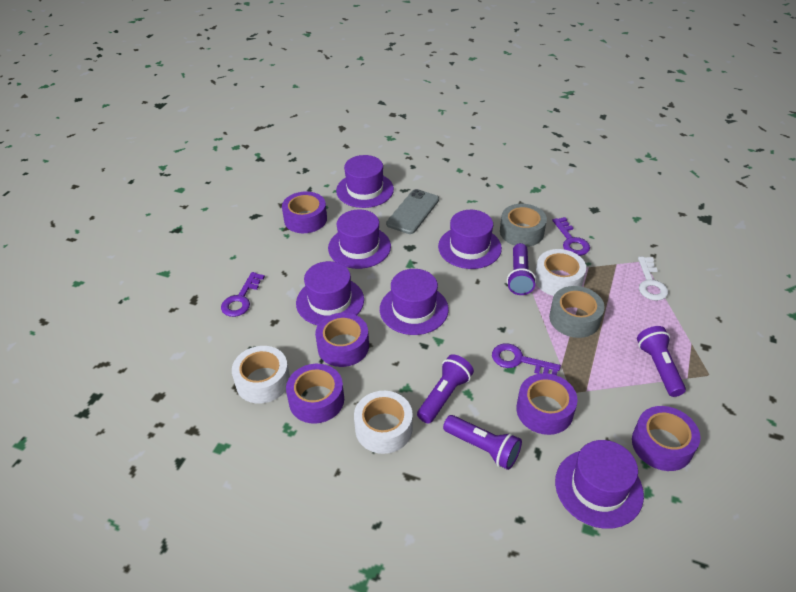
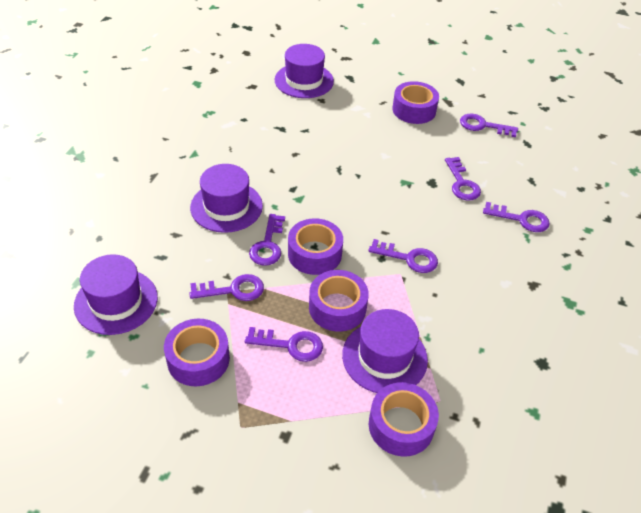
grey phone: 1 -> 0
grey tape: 2 -> 0
purple flashlight: 4 -> 0
purple hat: 6 -> 4
purple key: 3 -> 7
white key: 1 -> 0
white tape: 3 -> 0

